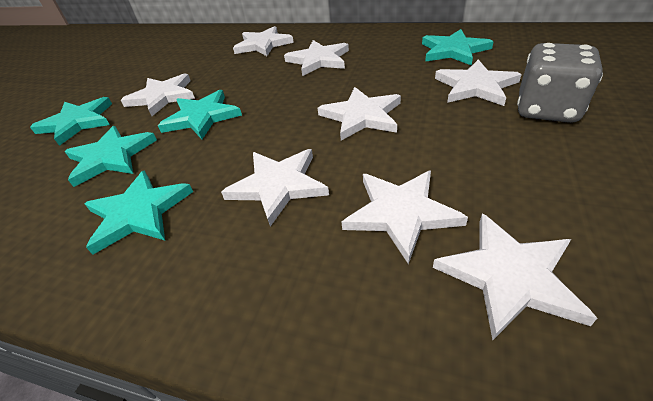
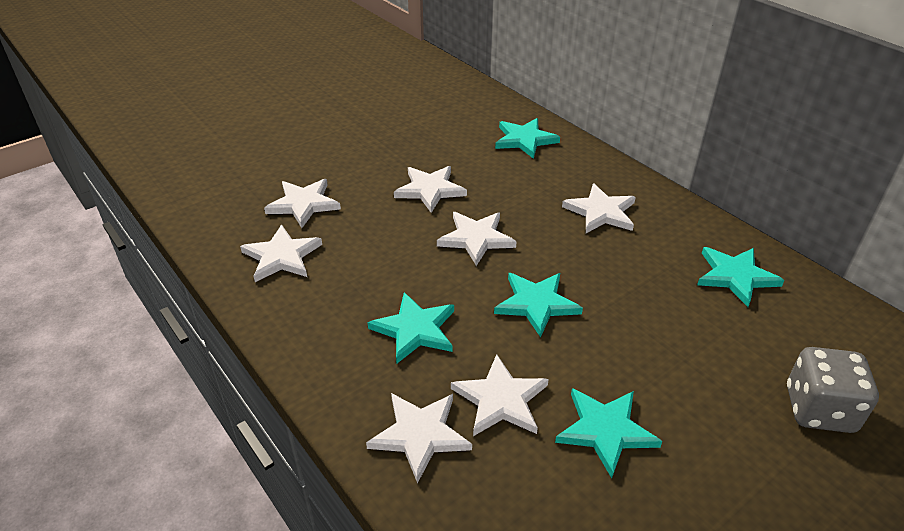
white star: 8 -> 7

